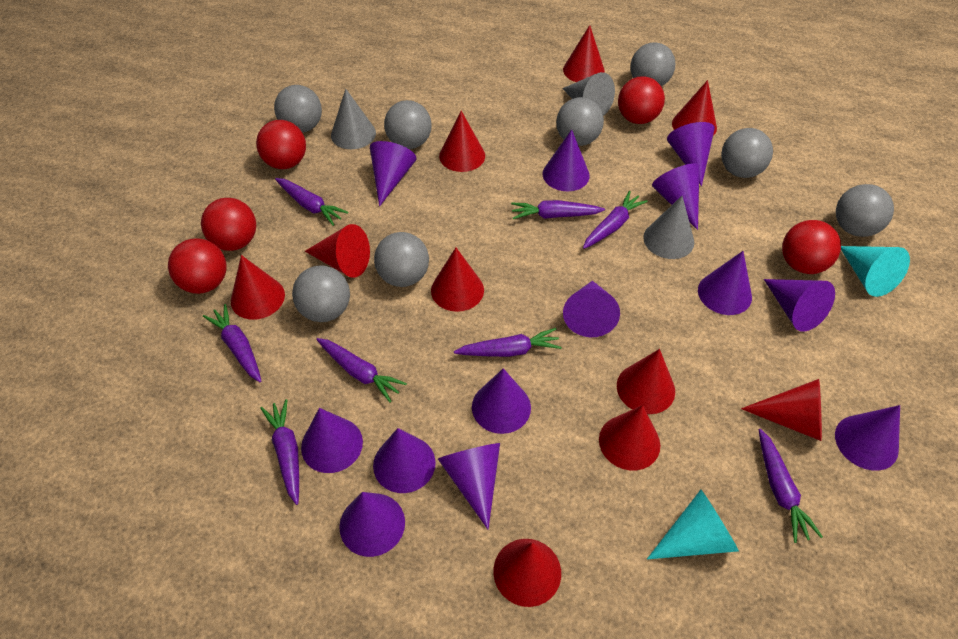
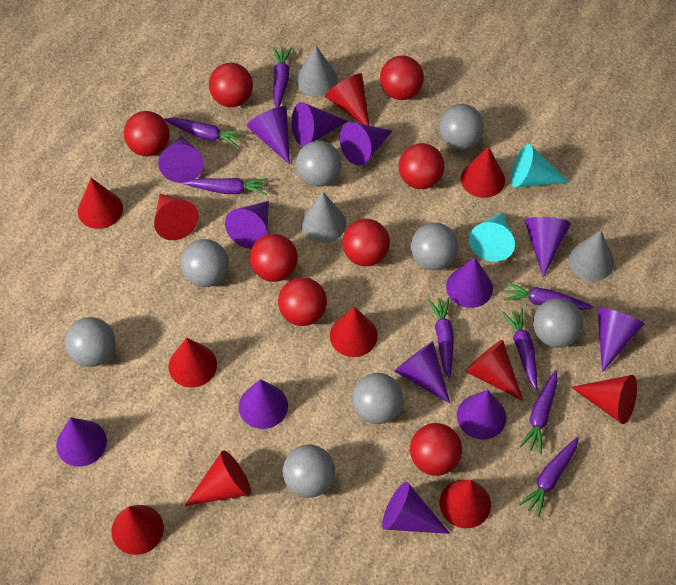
red ball: 5 -> 8
red cone: 10 -> 11

